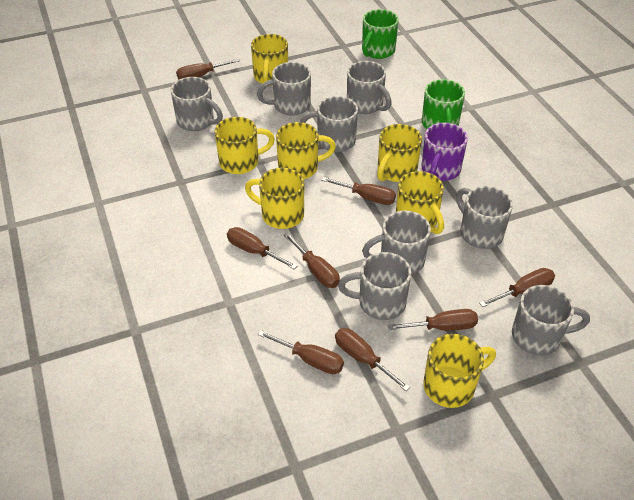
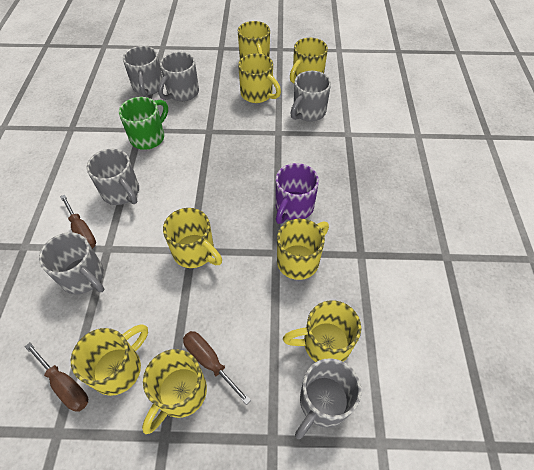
brown screwdriver: 8 -> 3
green mug: 2 -> 1
grey mug: 8 -> 6
yellow mug: 7 -> 8

